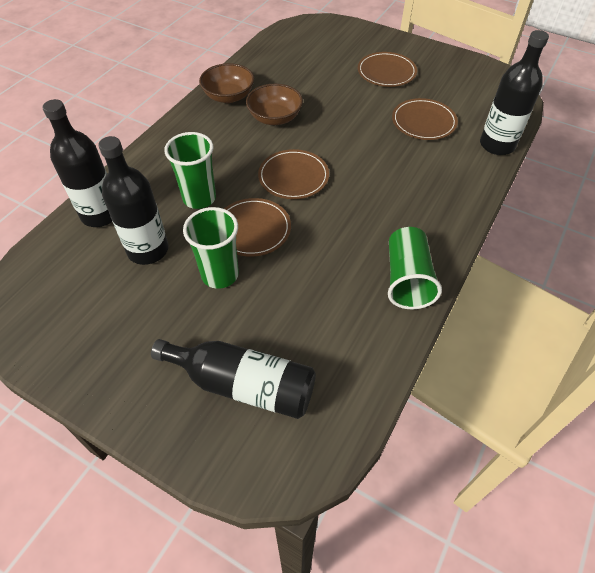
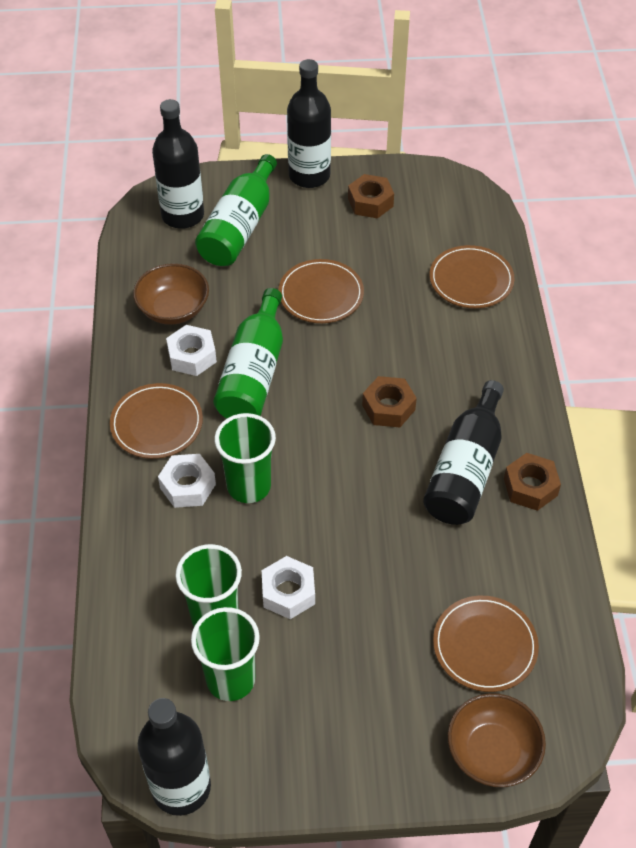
brown nut: 0 -> 3
green bottle: 0 -> 2
white nut: 0 -> 3

